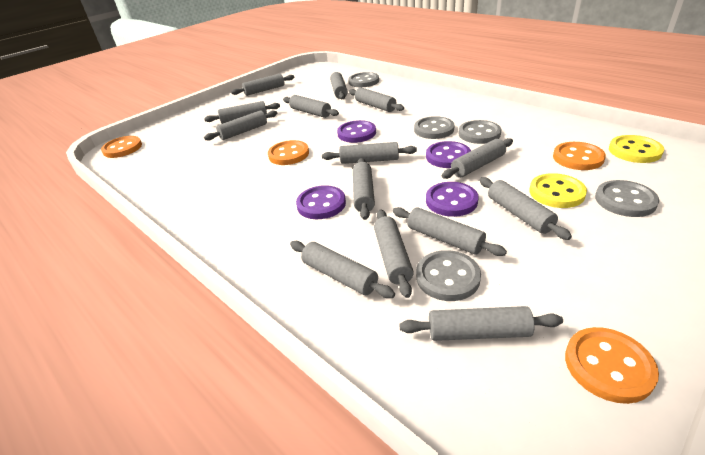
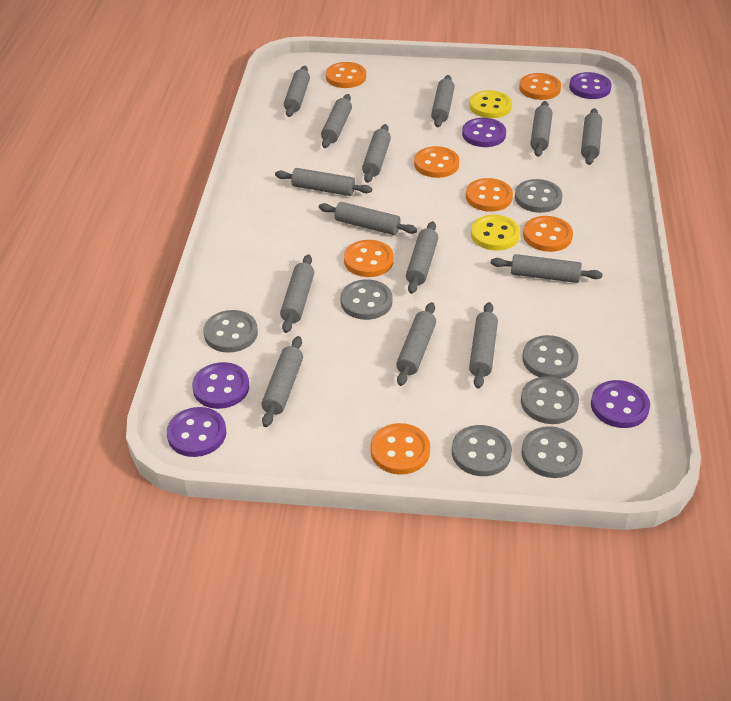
grey button: 5 -> 7
orange button: 4 -> 7
purple button: 4 -> 5

